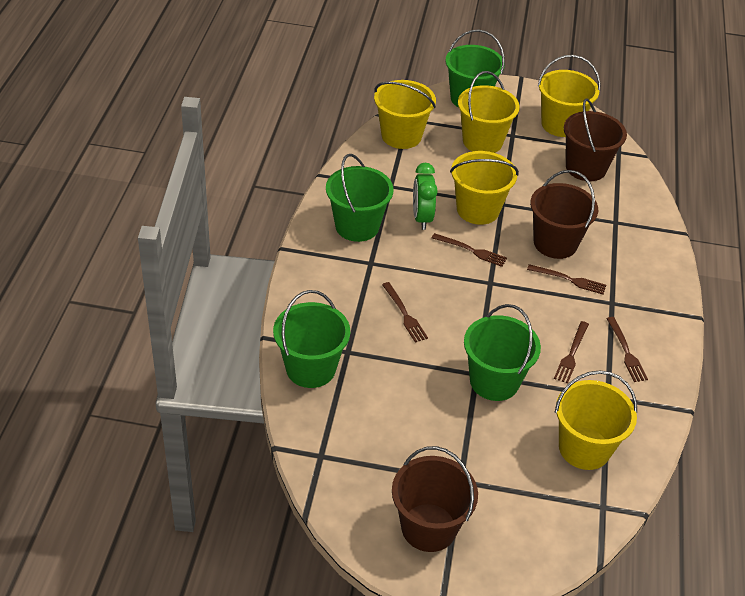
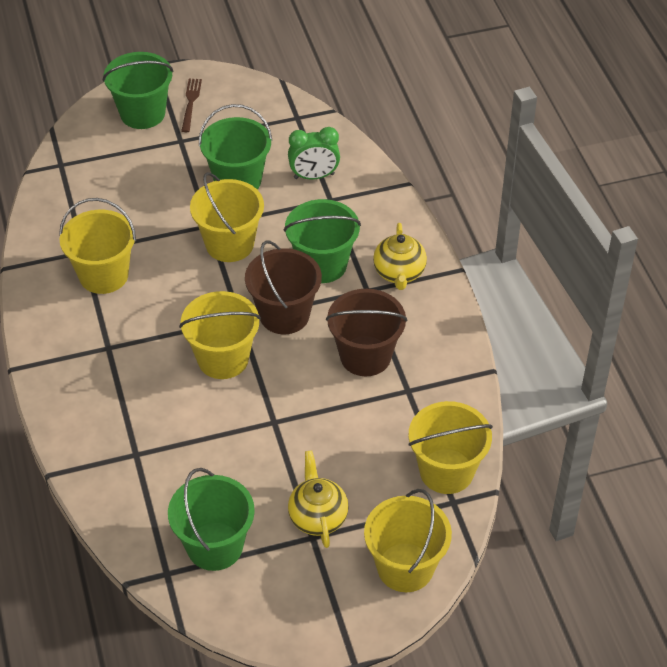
brown bucket: 3 -> 2
brown fork: 5 -> 1
yellow teapot: 0 -> 2

